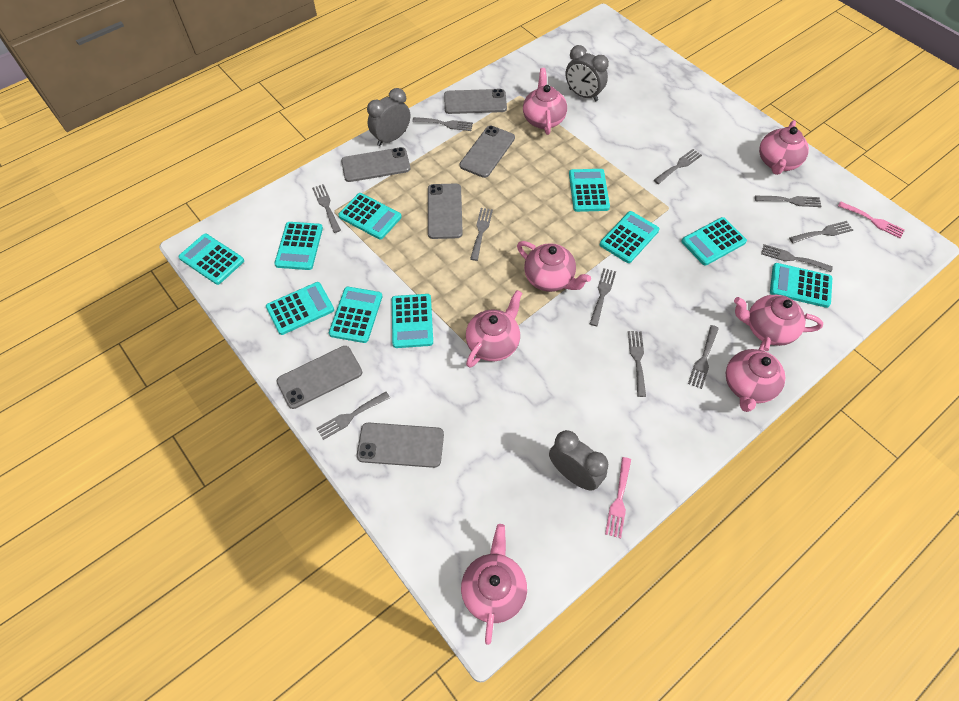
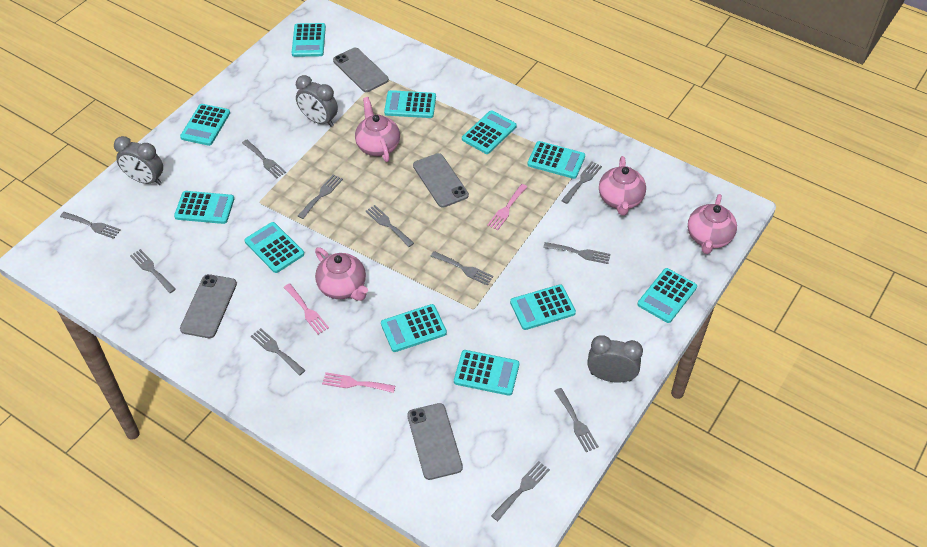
grey phone: 6 -> 4
pink fork: 2 -> 3
pink teapot: 7 -> 4
turquoise calculator: 10 -> 11

